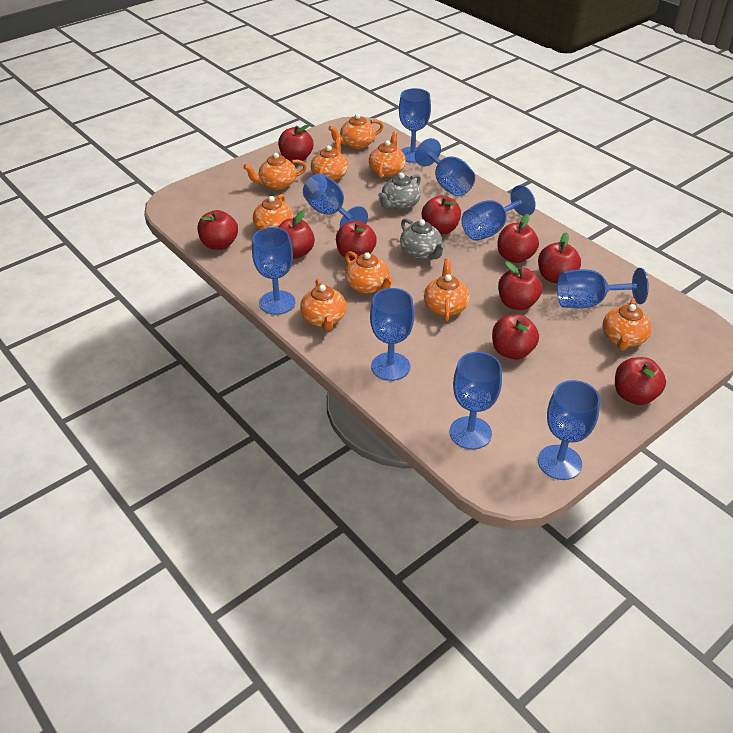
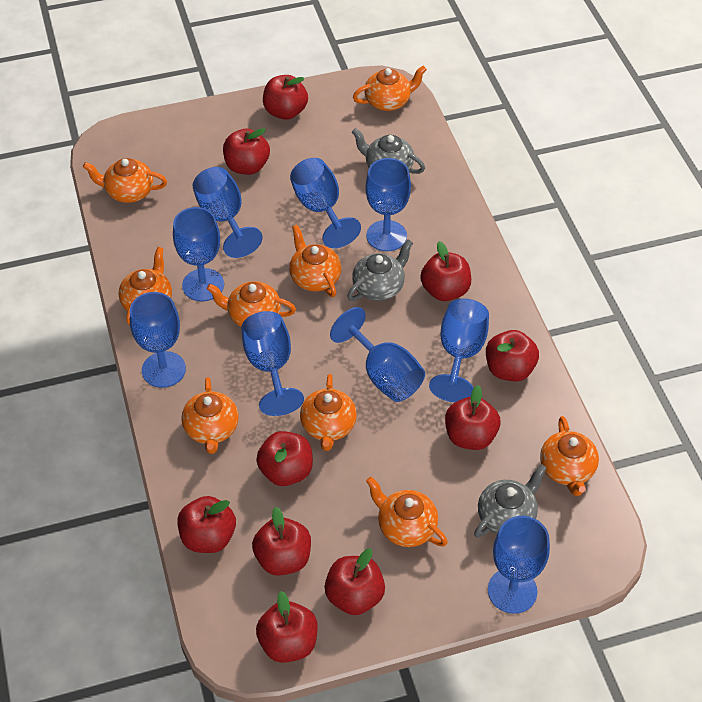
grey teapot: 2 -> 3

